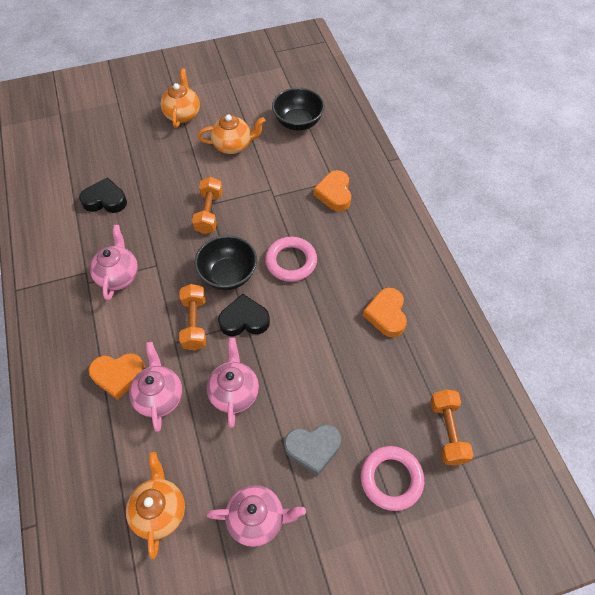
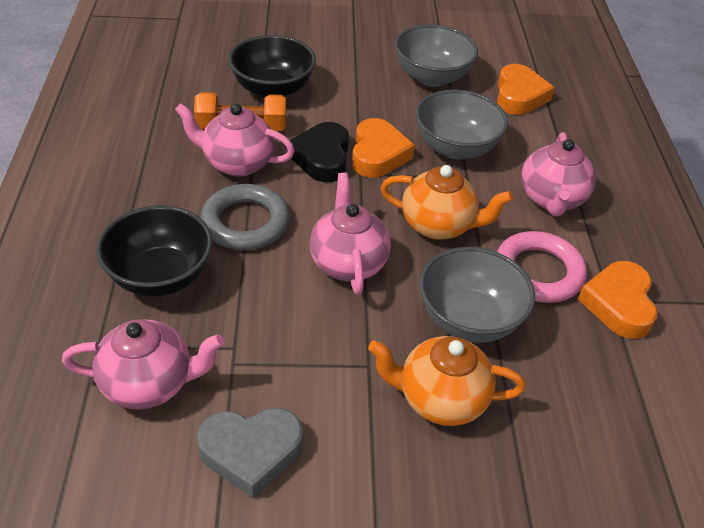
black heart: 2 -> 1
grey bowl: 0 -> 3
grey ring: 0 -> 1
orange dumbbell: 3 -> 1
orange teapot: 3 -> 2
pink ring: 2 -> 1

